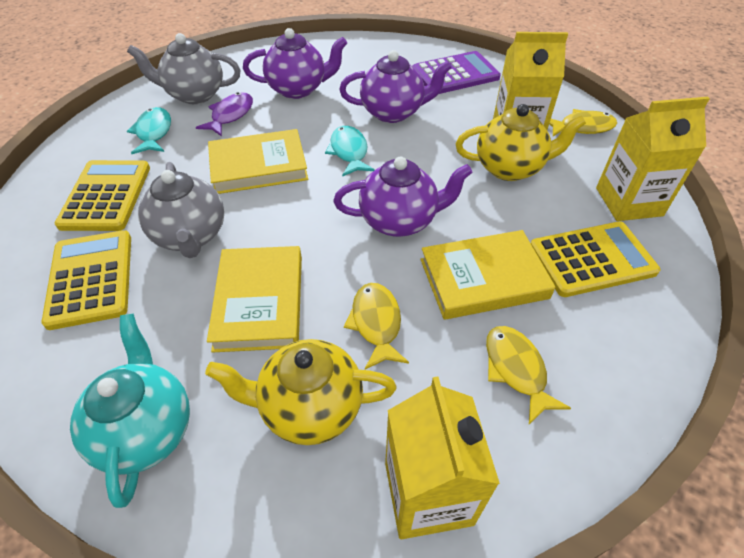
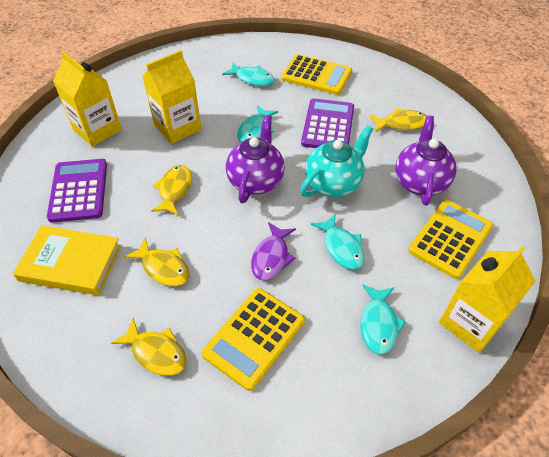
grey teapot: 2 -> 0
purple calculator: 1 -> 2
purple teapot: 3 -> 2
turquoise fish: 2 -> 4
yellow book: 3 -> 1
yellow fish: 3 -> 4
yellow teapot: 2 -> 0

